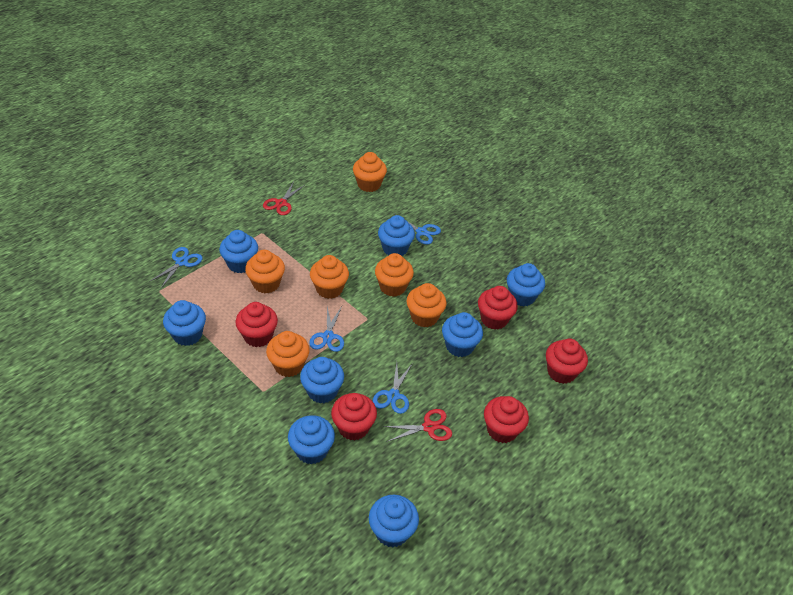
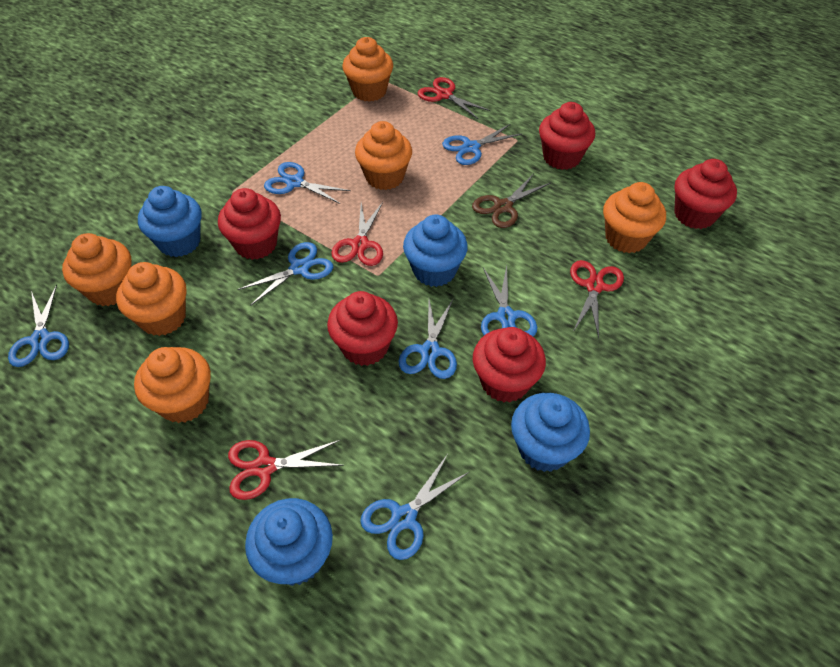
blue cupcake: 8 -> 4
blue scissors: 4 -> 7
brown scissors: 0 -> 1
red scissors: 2 -> 4

